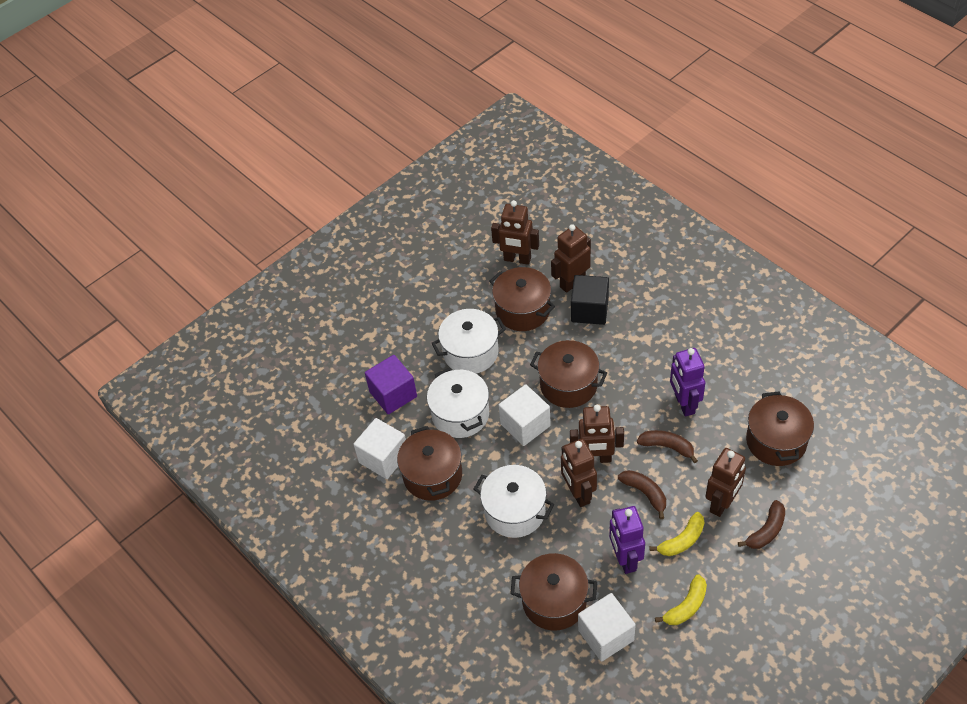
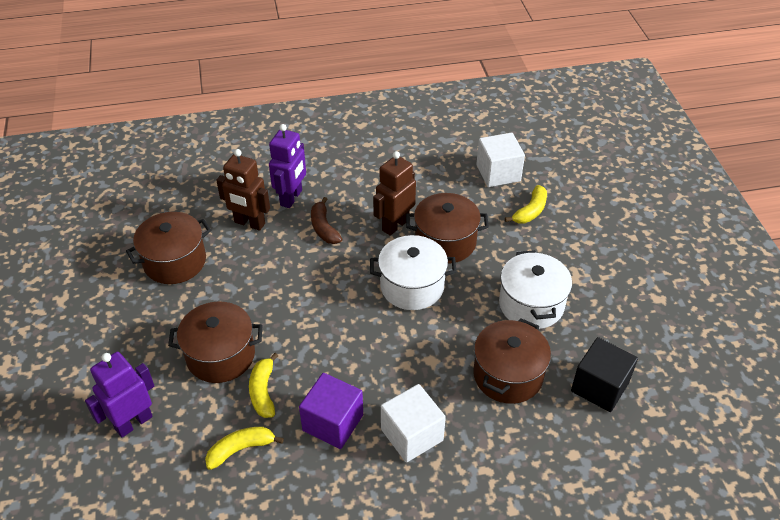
brown banana: 3 -> 1
brown pot: 5 -> 4
brown robot: 5 -> 2
white cube: 3 -> 2
white pot: 3 -> 2
yellow banana: 2 -> 3

